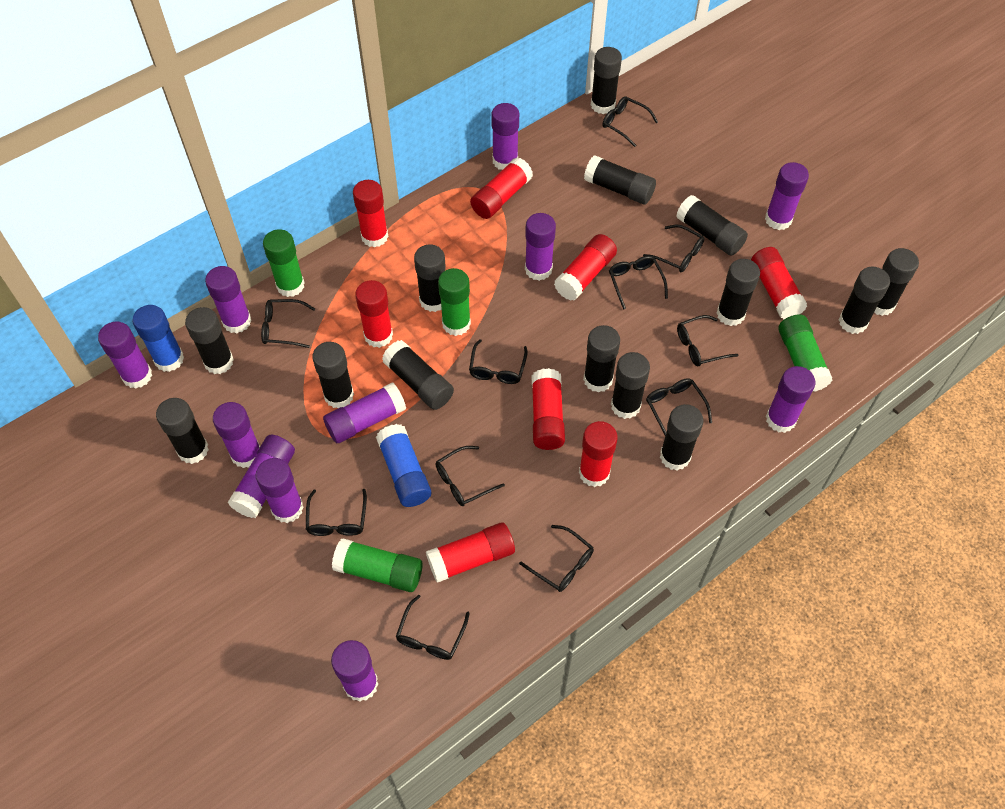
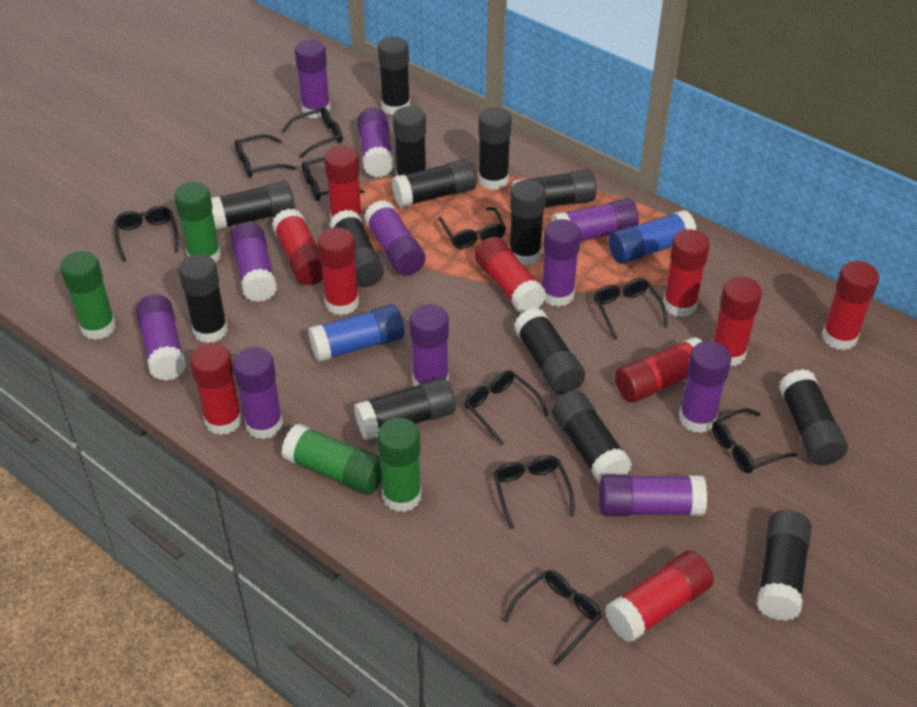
black glasses: 11 -> 10
red glue stick: 8 -> 10

